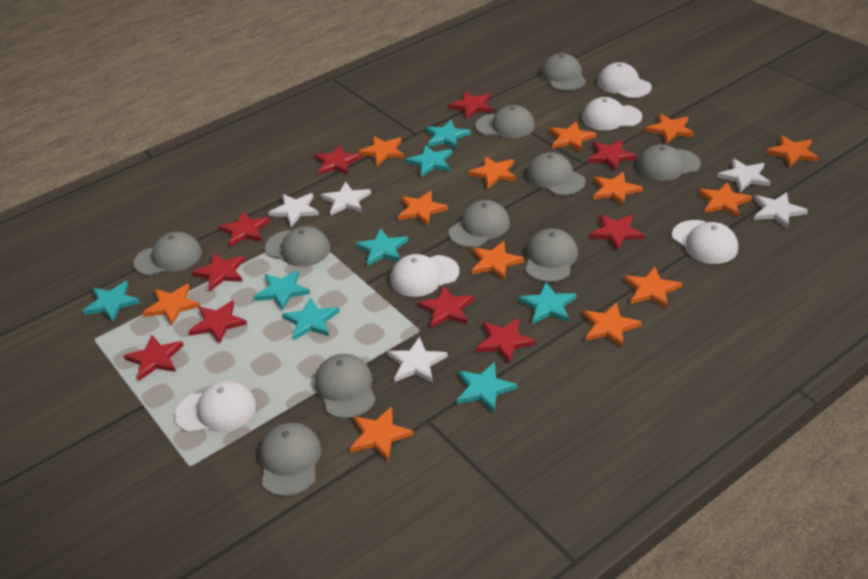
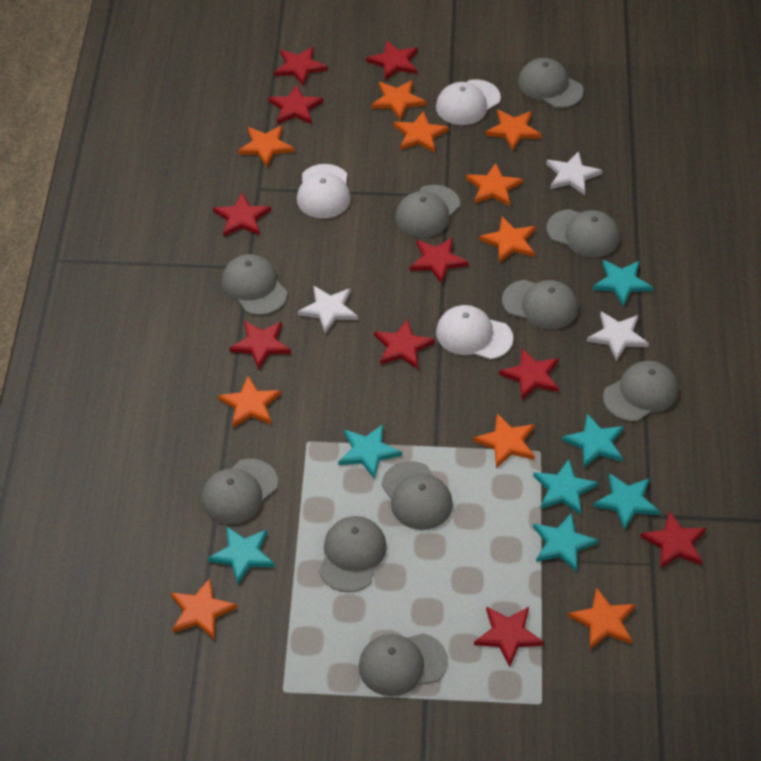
orange star: 13 -> 10
turquoise star: 8 -> 7
white cap: 5 -> 3
white star: 5 -> 3

